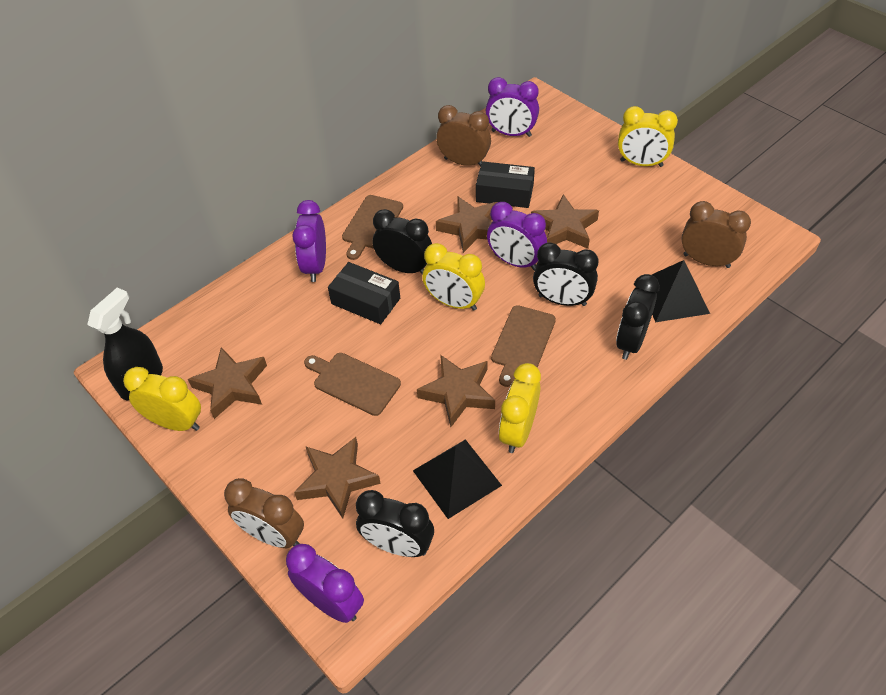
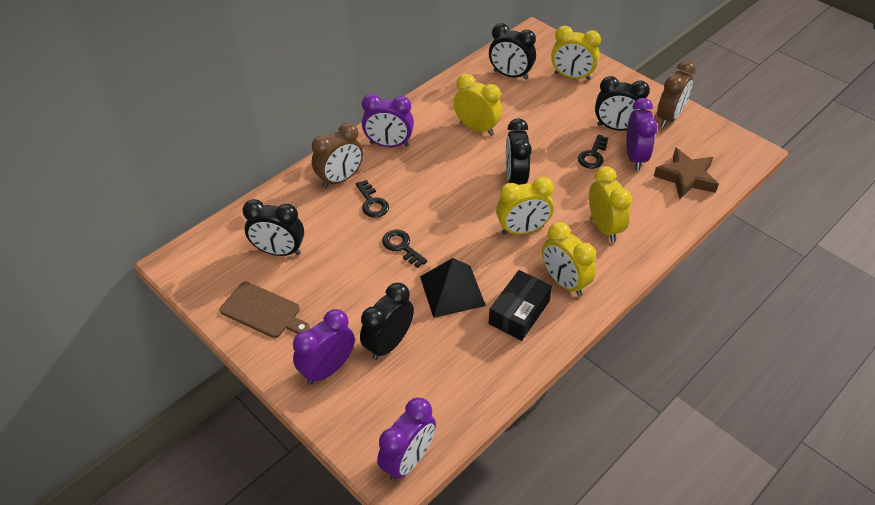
black box: 2 -> 1
black clock: 4 -> 5
black key: 0 -> 3
black pyramid: 2 -> 1
black spray bottle: 1 -> 0
brown clock: 3 -> 2
brown cutting board: 3 -> 1
brown star: 5 -> 1
yellow clock: 4 -> 5

